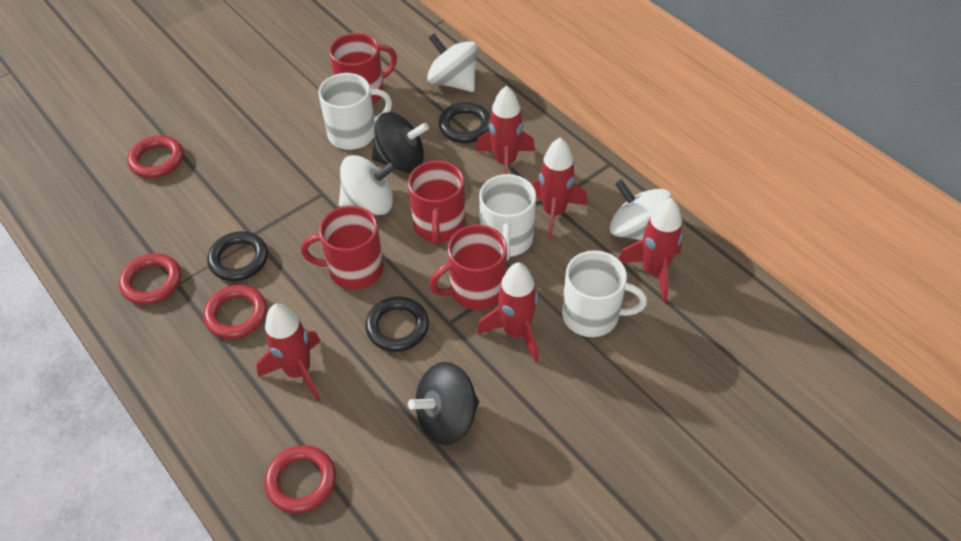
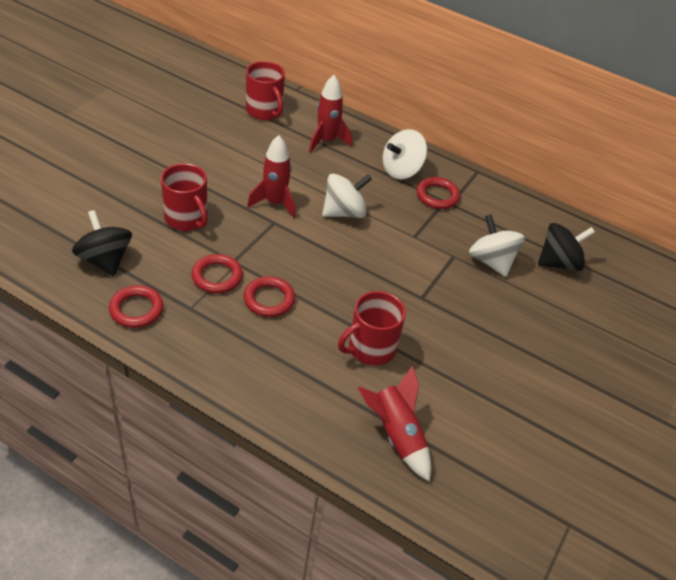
black ring: 3 -> 0
red mug: 4 -> 3
red rocket: 5 -> 3
white mug: 3 -> 0

